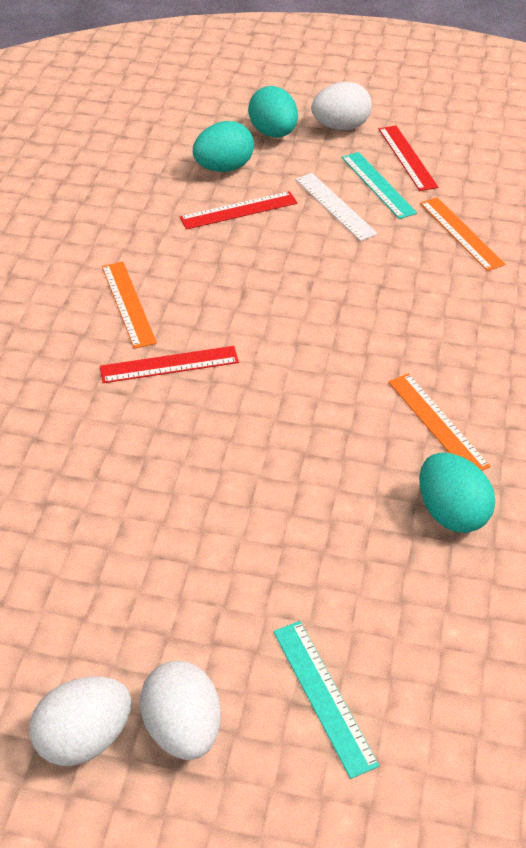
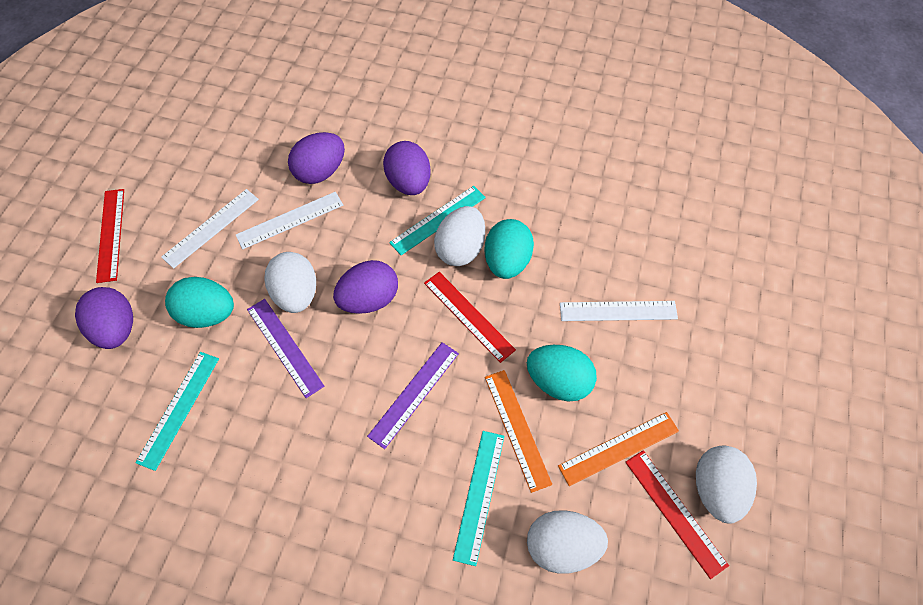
orange ruler: 3 -> 2
purple egg: 0 -> 4
purple ruler: 0 -> 2
turquoise ruler: 2 -> 3
white egg: 3 -> 4
white ruler: 1 -> 3

